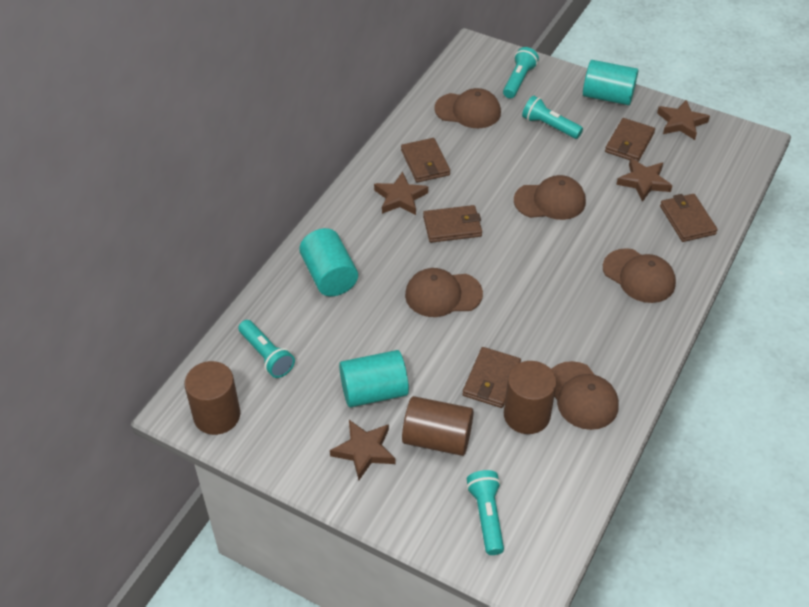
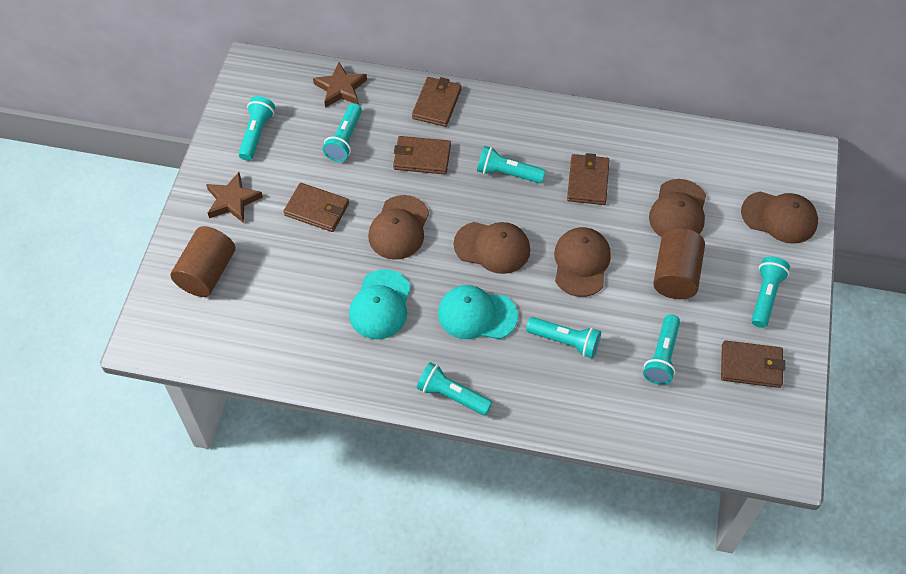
brown cylinder: 3 -> 2
brown star: 4 -> 2
turquoise cap: 0 -> 2
turquoise cylinder: 3 -> 0
turquoise flashlight: 4 -> 7

